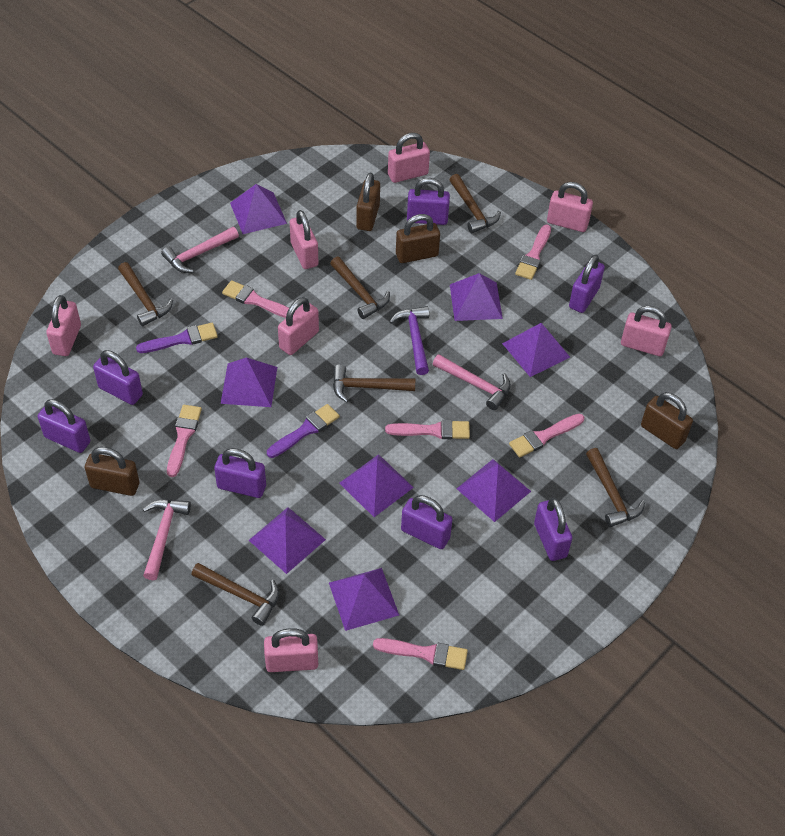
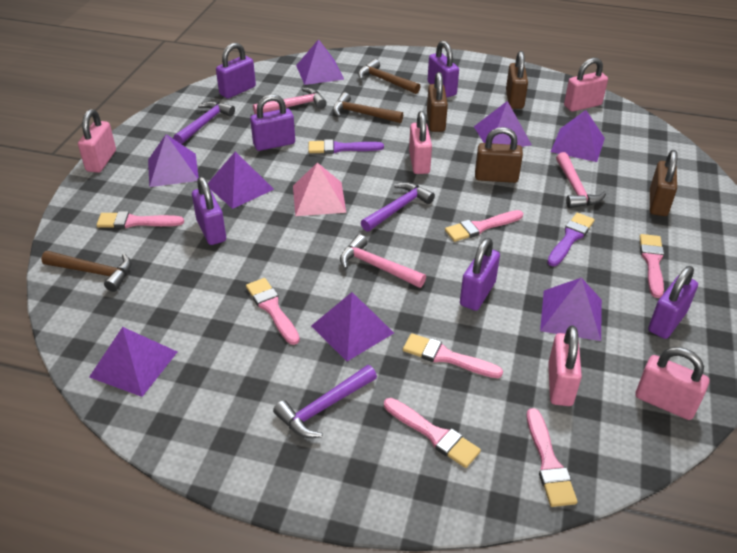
brown hammer: 6 -> 3
pink brush: 6 -> 7
pink padlock: 7 -> 5
pink pyramid: 0 -> 1
purple hammer: 1 -> 3
purple padlock: 7 -> 6

